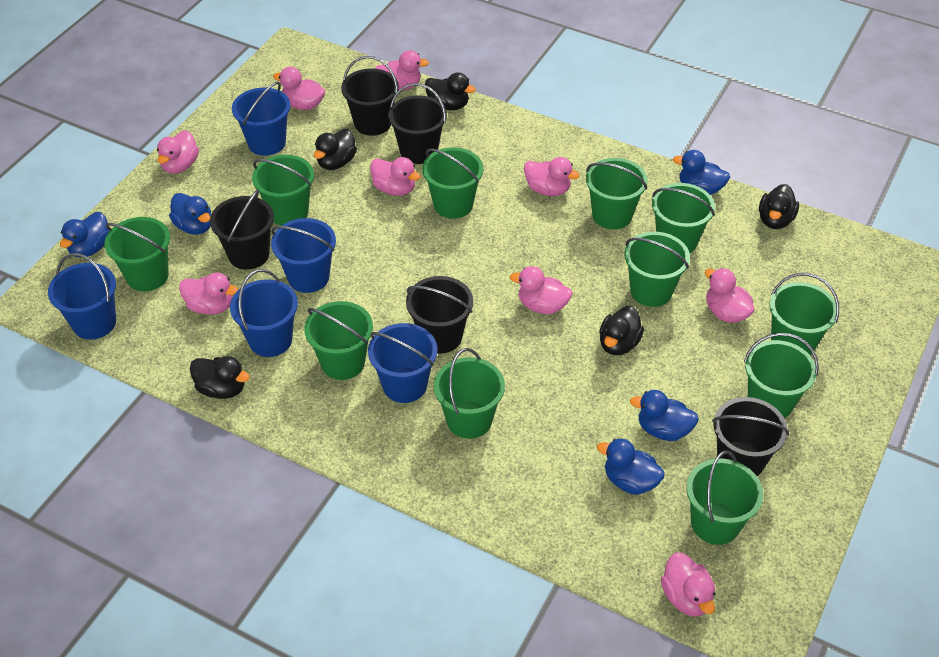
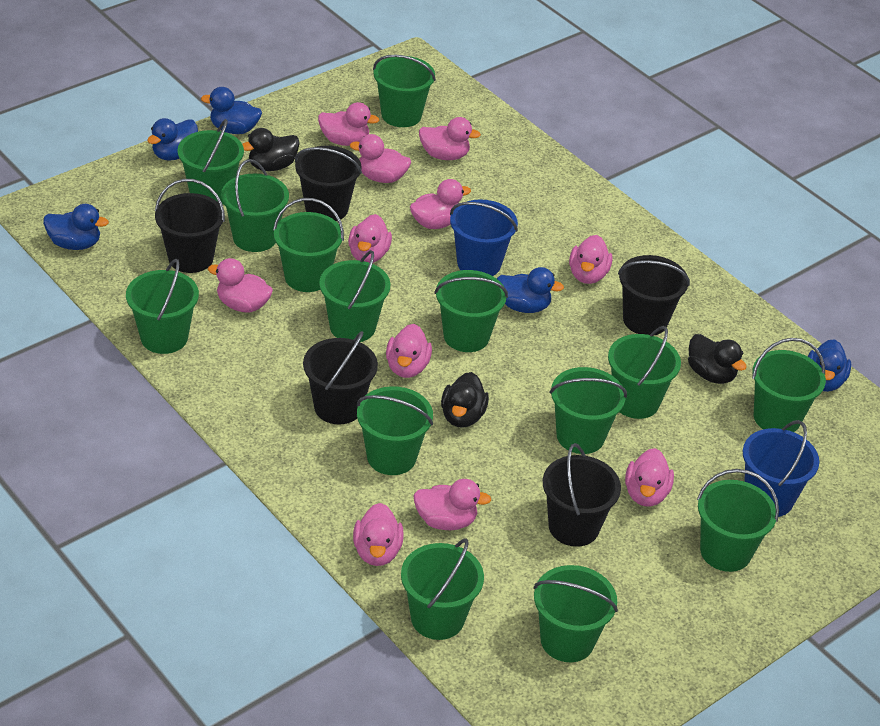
black duck: 5 -> 3
blue bucket: 5 -> 2
green bucket: 11 -> 14
pink duck: 9 -> 11

